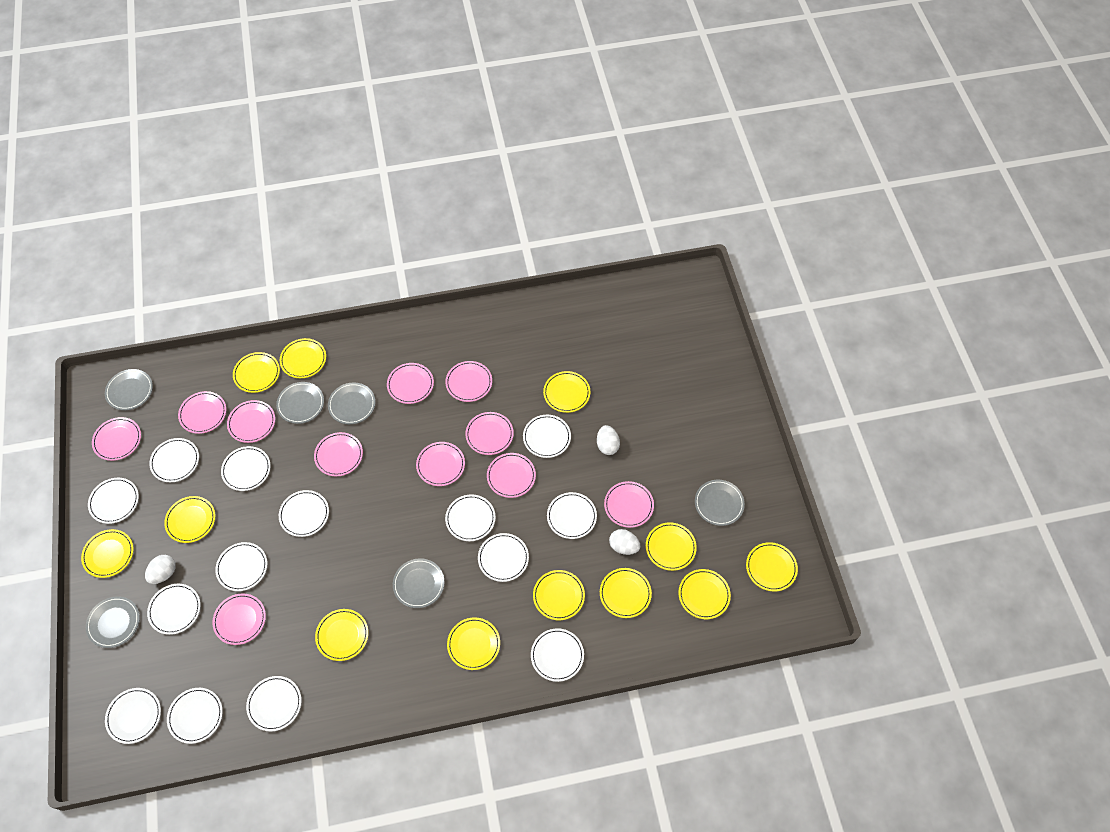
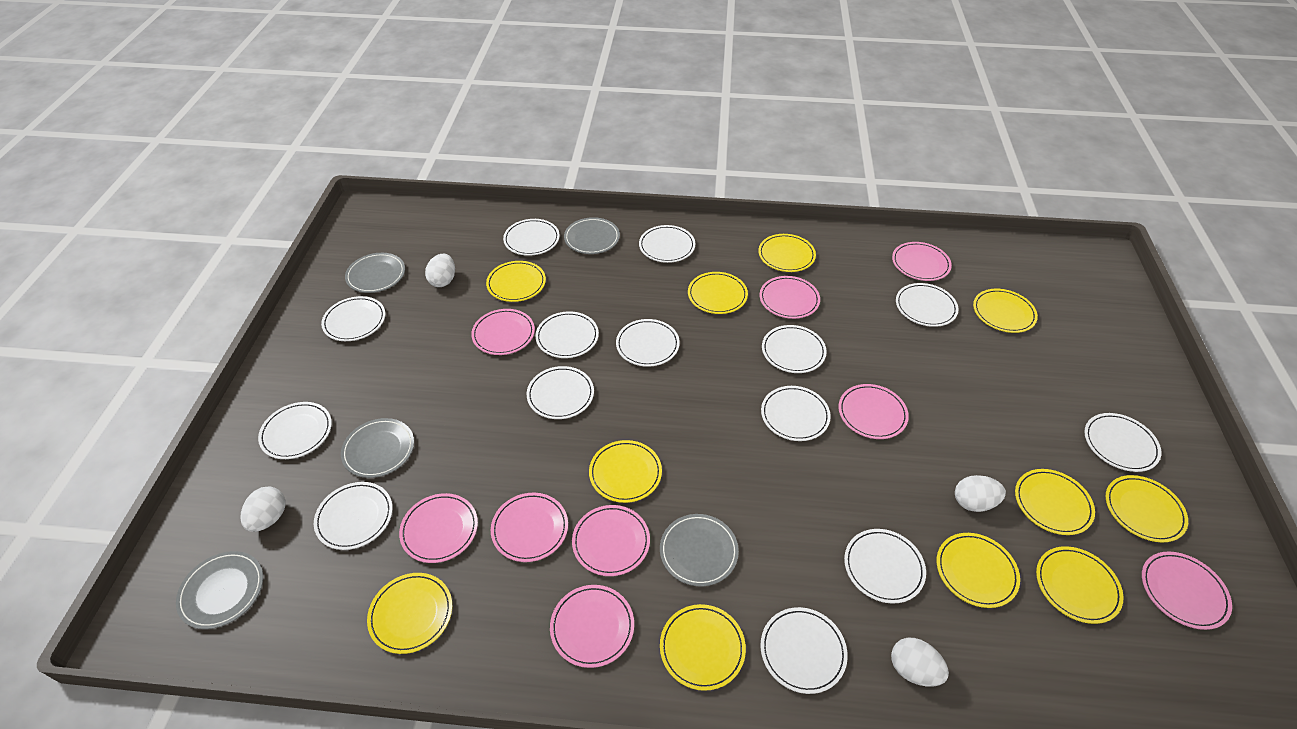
grey plate: 6 -> 5
pink plate: 11 -> 9
white egg: 3 -> 4
yellow plate: 12 -> 11

